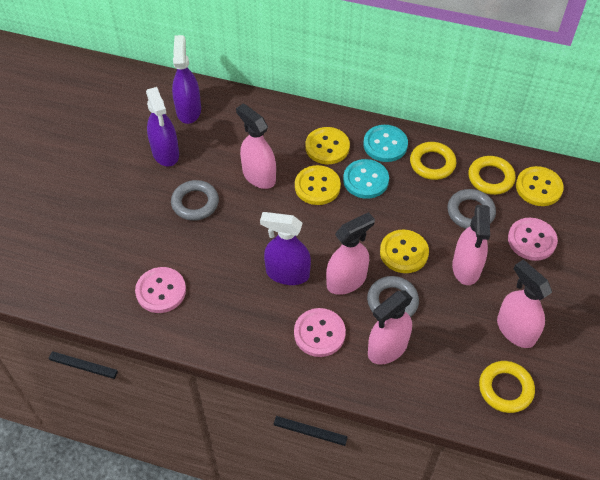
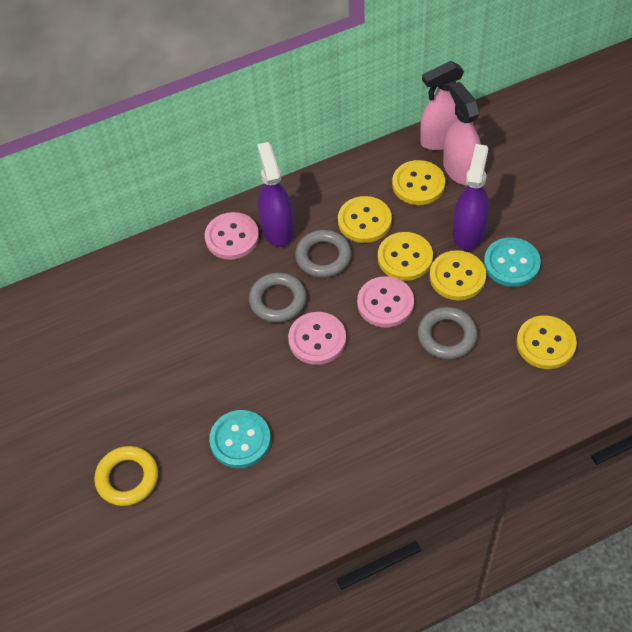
pink spray bottle: 5 -> 2
purple spray bottle: 3 -> 2
yellow button: 4 -> 5
yellow ring: 3 -> 1

